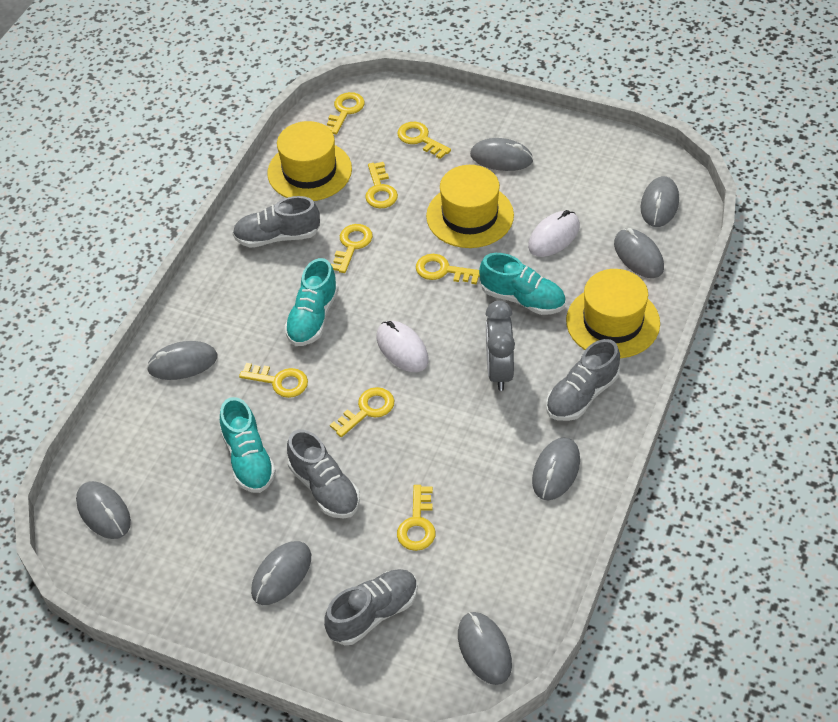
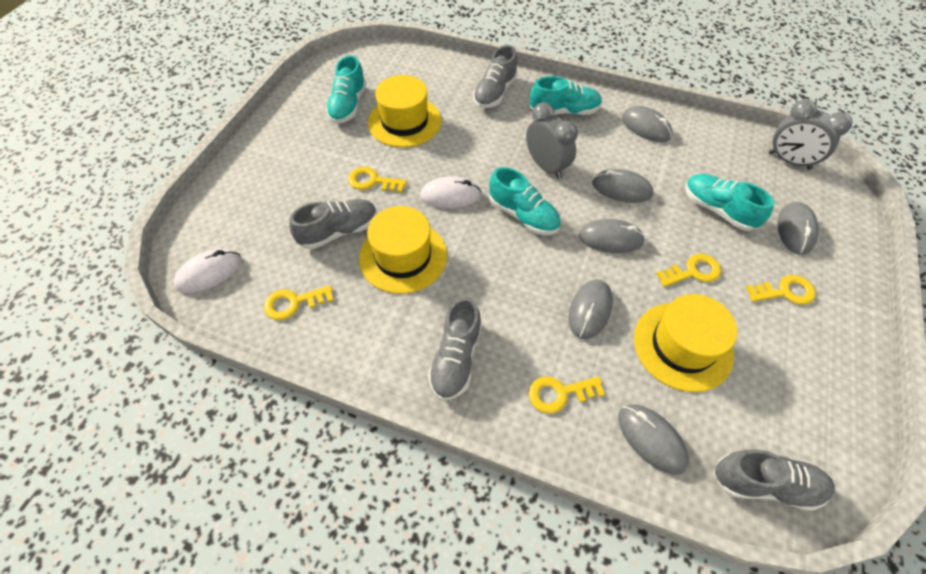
grey clock: 1 -> 2
grey mouse: 8 -> 6
turquoise shoe: 3 -> 4
yellow key: 8 -> 5

